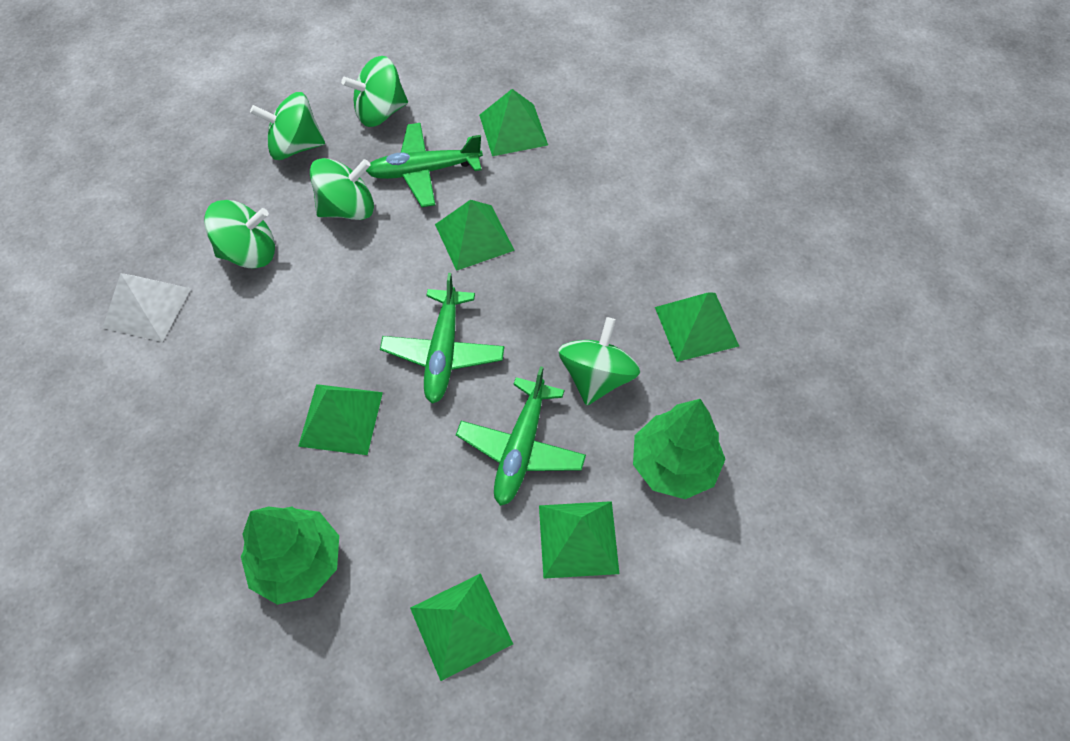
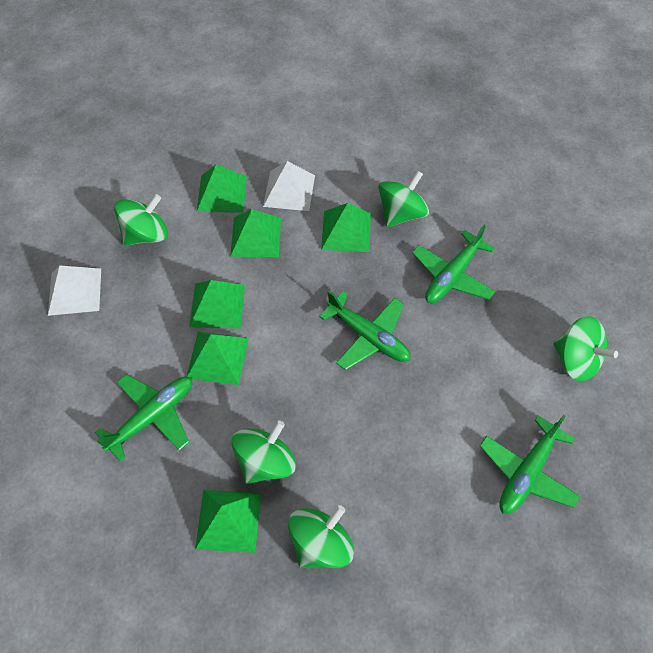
green plane: 3 -> 4
green tree: 2 -> 0
white pyramid: 1 -> 2

